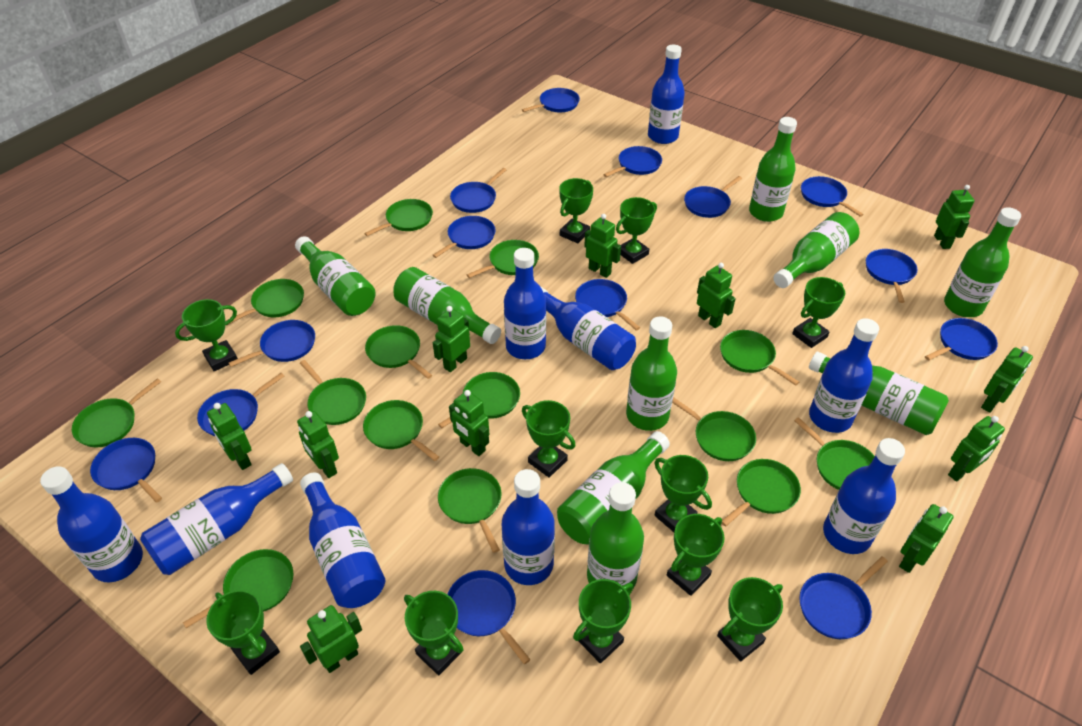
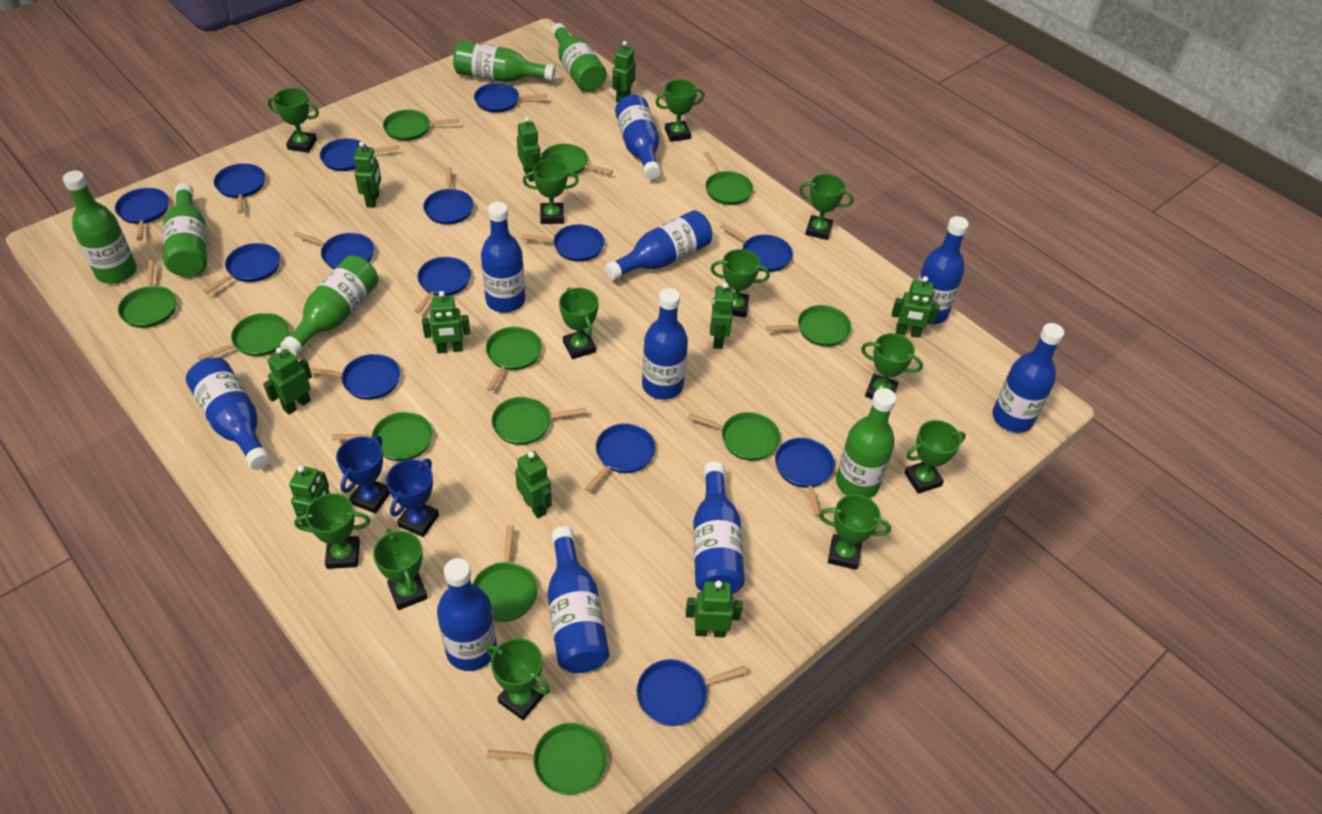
blue bottle: 9 -> 10
blue trophy: 0 -> 2
green bottle: 9 -> 6
green pan: 14 -> 12
green robot: 11 -> 10
green trophy: 11 -> 12

